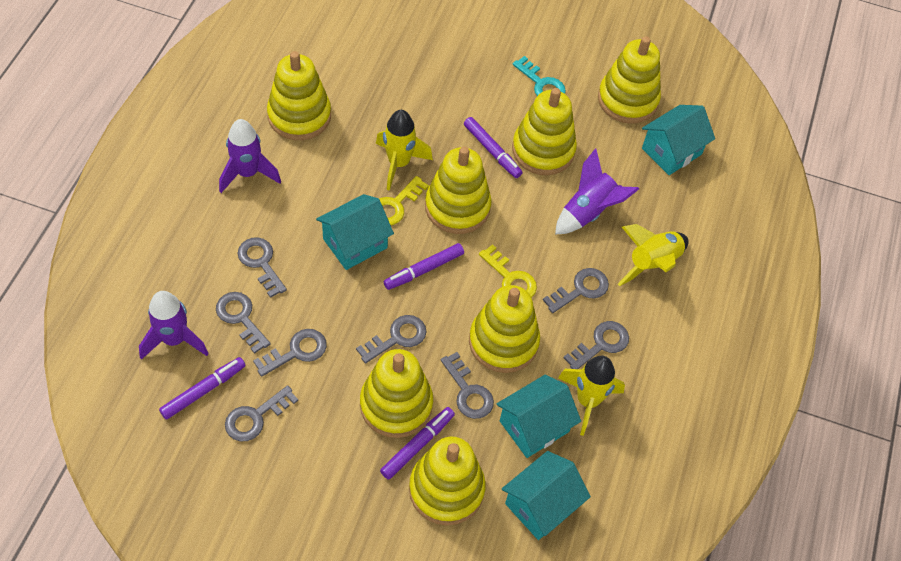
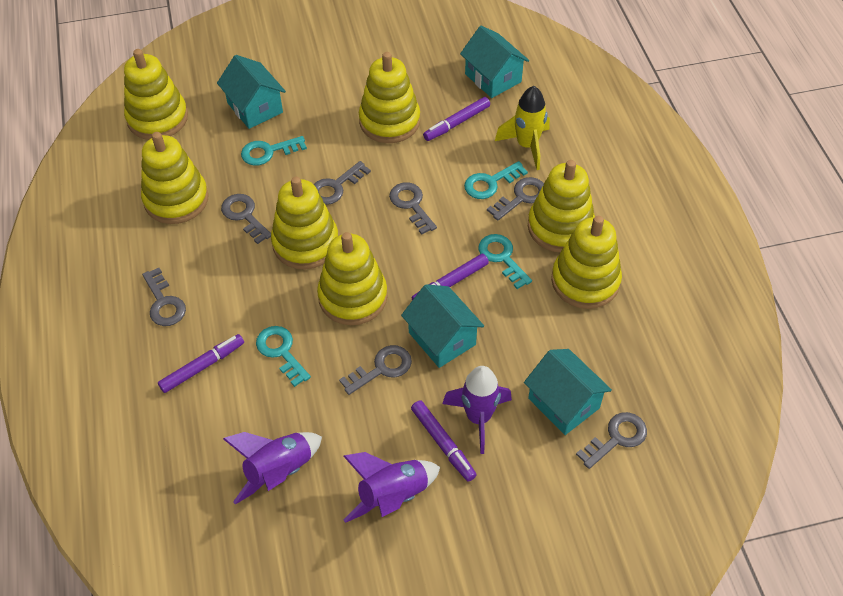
grey key: 8 -> 7
turquoise key: 1 -> 4
yellow key: 2 -> 0
yellow rocket: 3 -> 1

